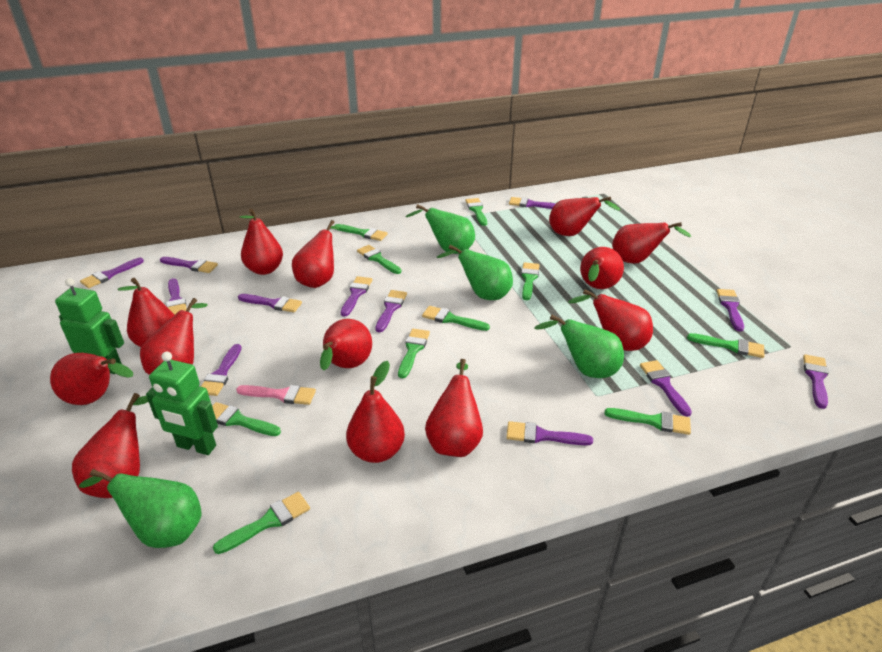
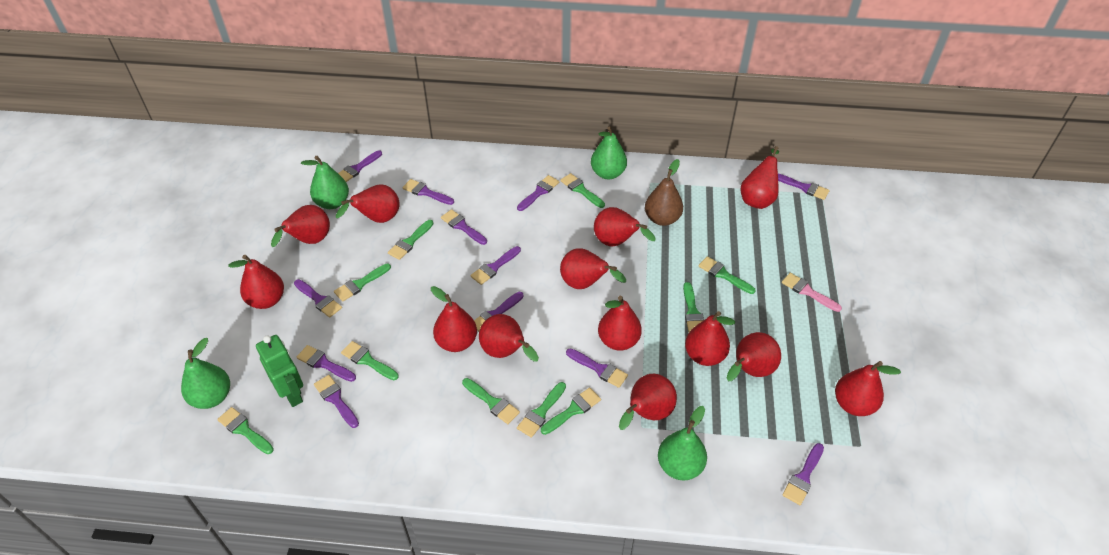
brown pear: 0 -> 1
green robot: 2 -> 1

